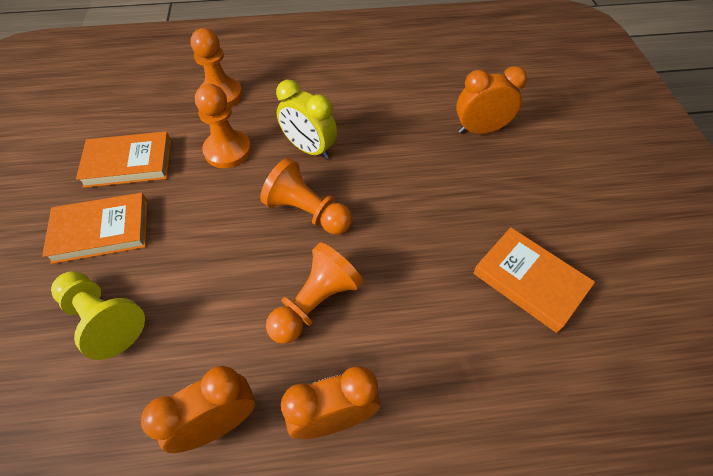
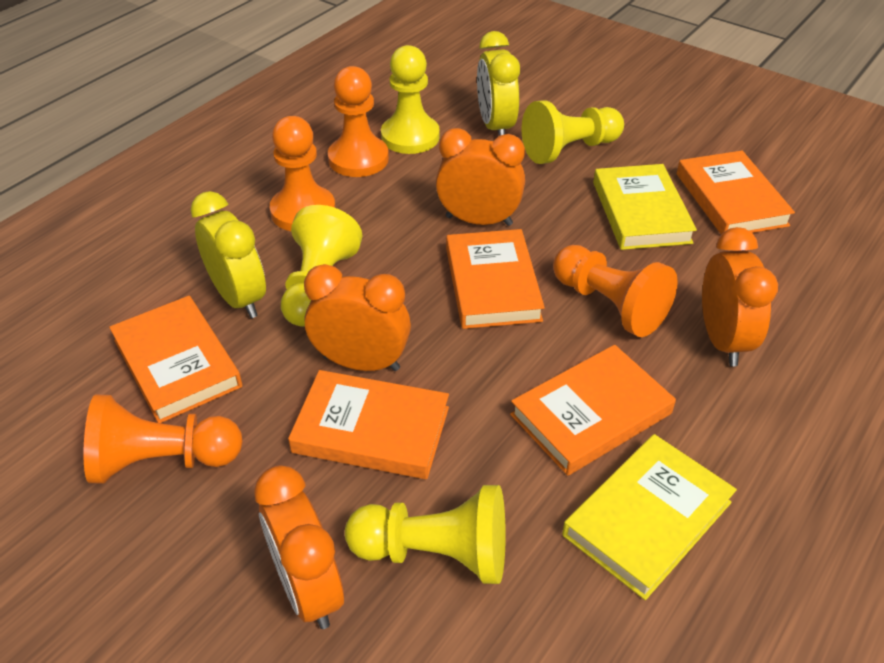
orange book: 3 -> 5
orange clock: 3 -> 4
yellow book: 0 -> 2
yellow clock: 1 -> 2
yellow pawn: 1 -> 4

